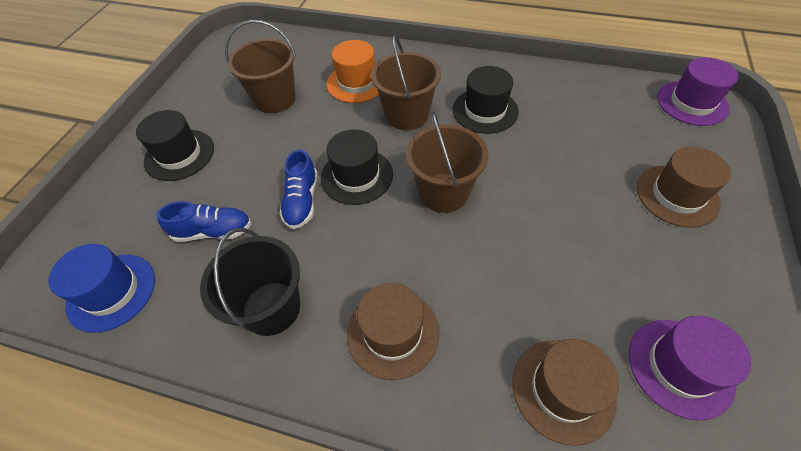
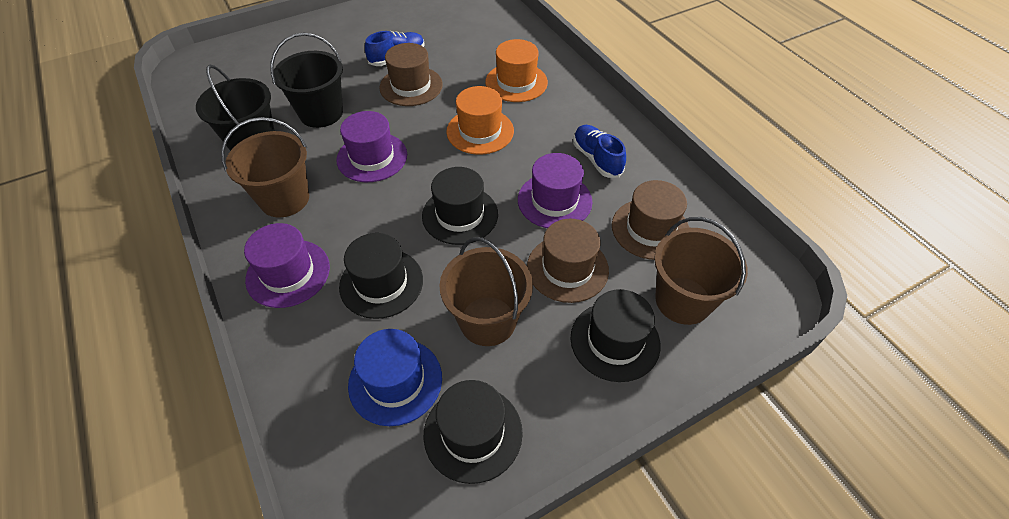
black bucket: 1 -> 2
black hat: 3 -> 4
orange hat: 1 -> 2
purple hat: 2 -> 3

